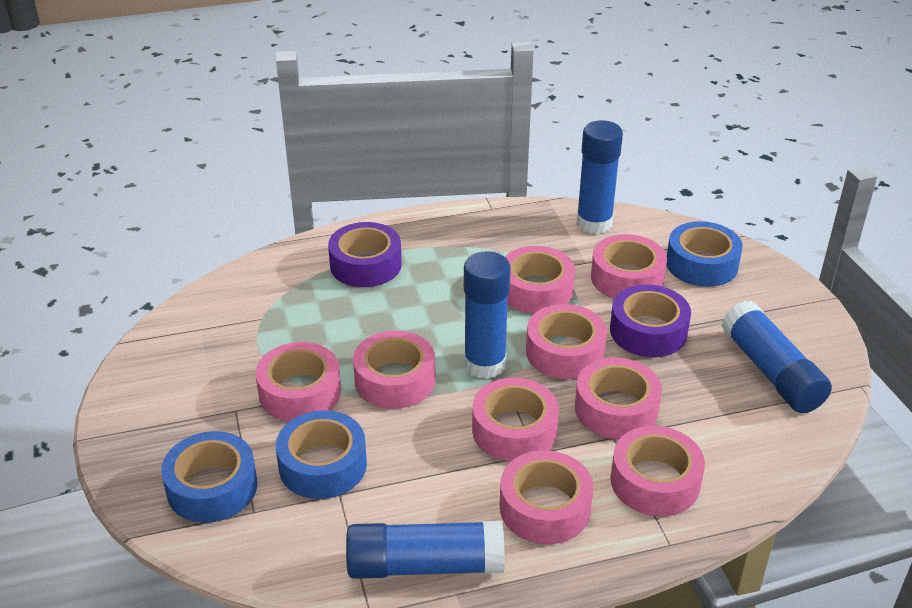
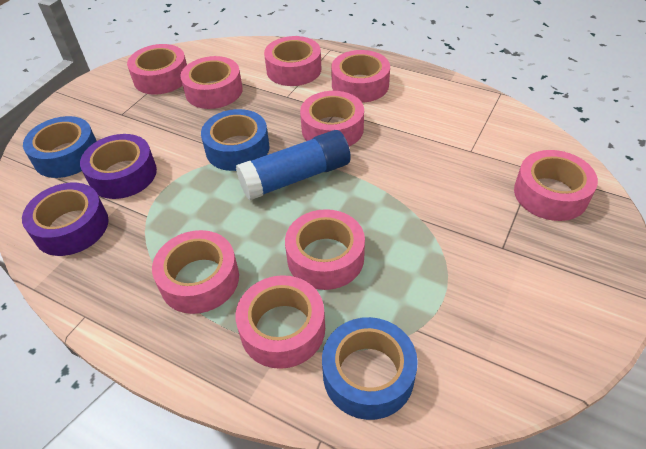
blue glue stick: 4 -> 1

